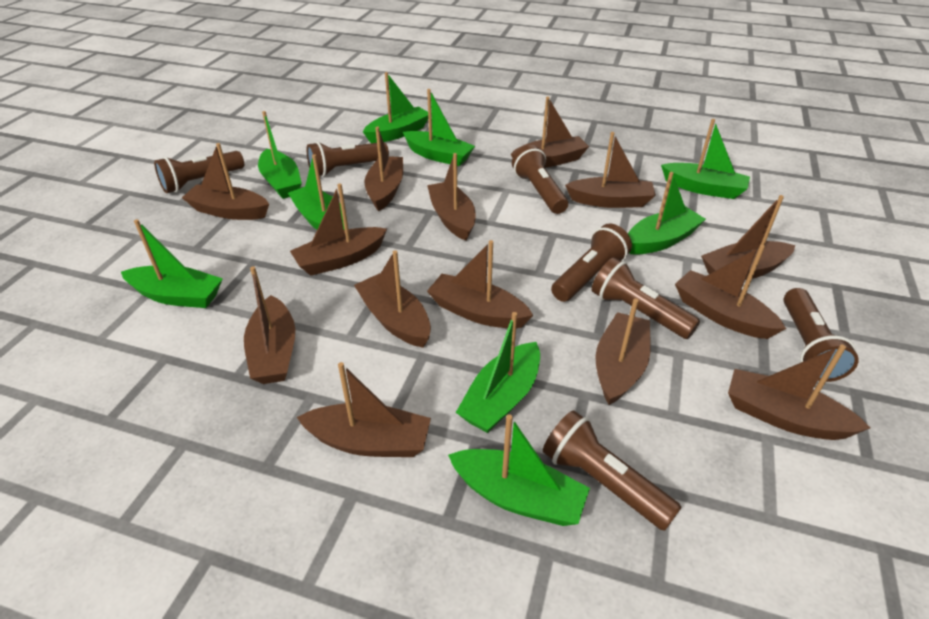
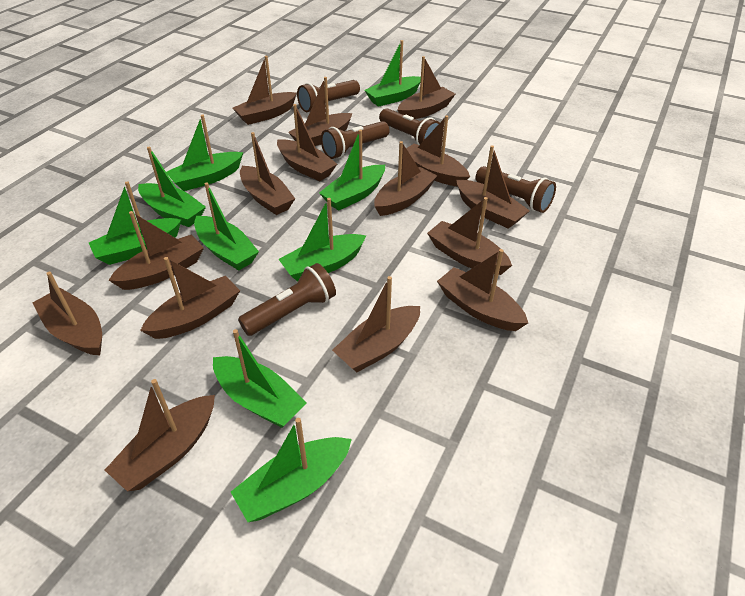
brown boat: 14 -> 15
brown flashlight: 7 -> 5

